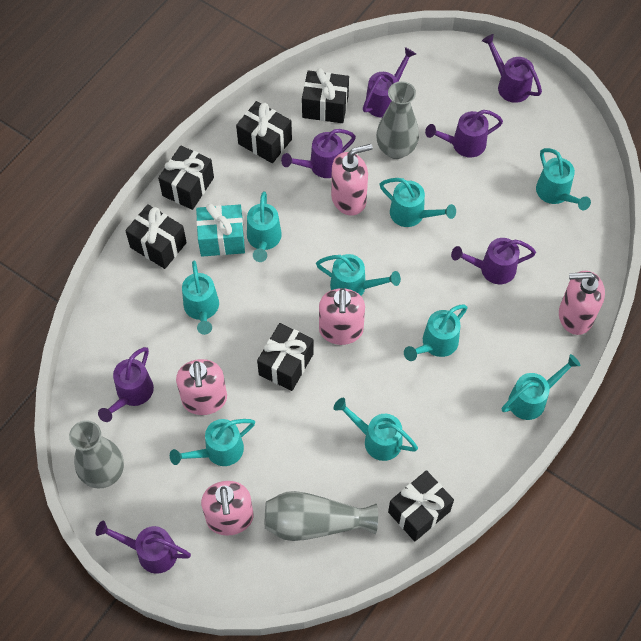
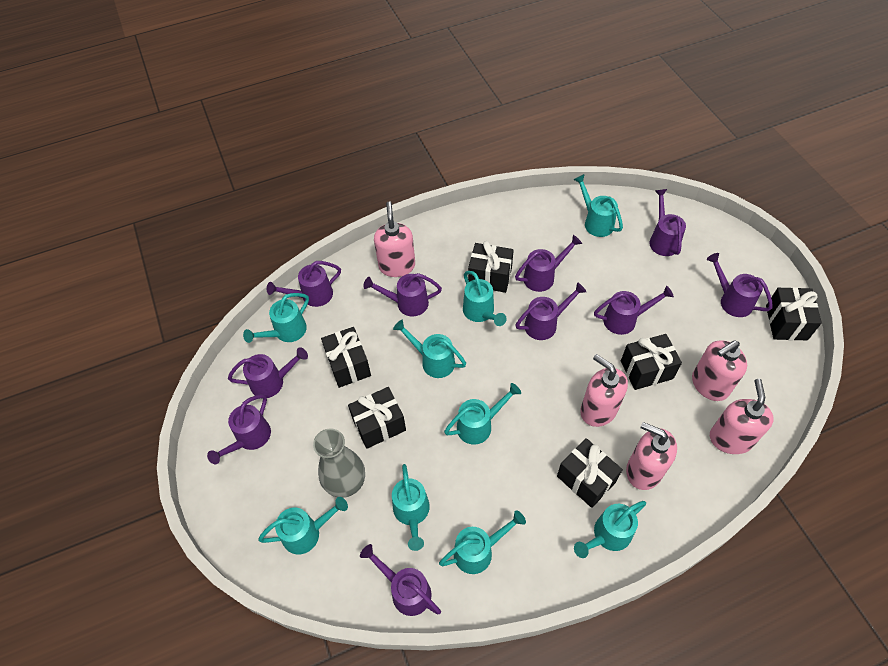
grey vase: 3 -> 1
purple watering can: 7 -> 10
turquoise gift: 1 -> 0

